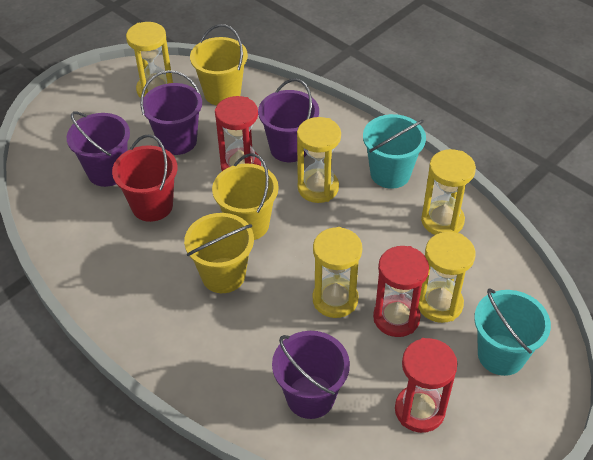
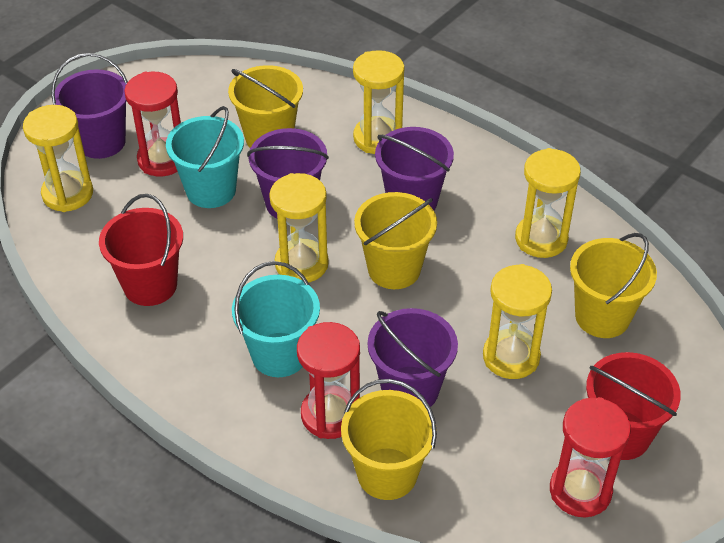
red bucket: 1 -> 2
yellow bucket: 3 -> 4

